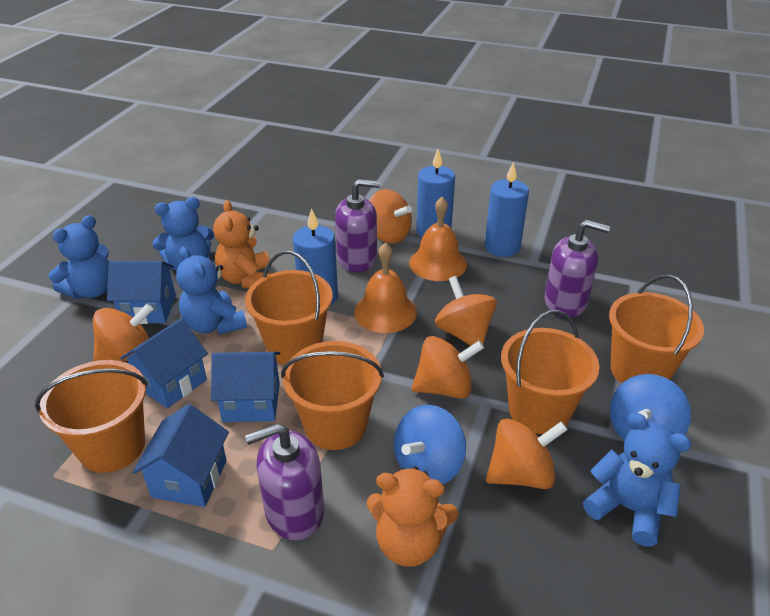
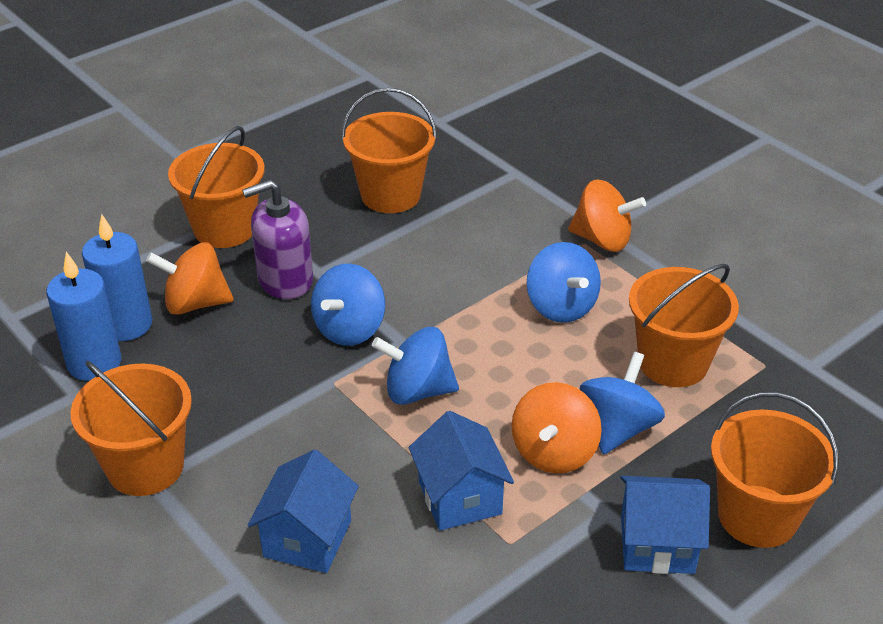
blue candle: 3 -> 2
blue house: 4 -> 3
blue spinning top: 2 -> 4
blue teddy bear: 4 -> 0
orange bell: 2 -> 0
orange spinning top: 5 -> 3
orange teddy bear: 2 -> 0
purple soap dispenser: 3 -> 1

